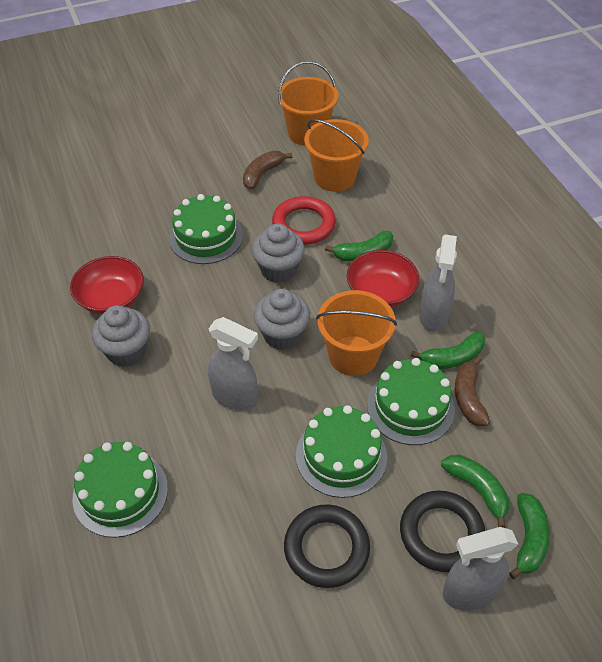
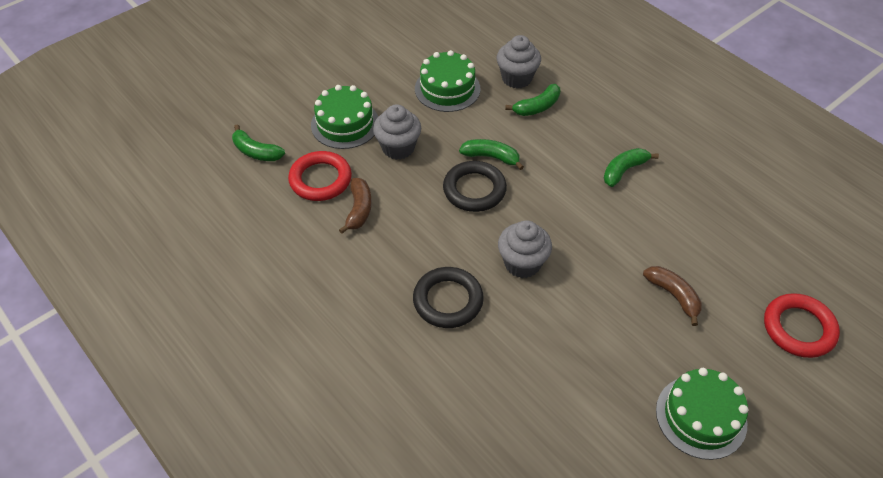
green cake: 4 -> 3
grey spray bottle: 3 -> 0
orange bucket: 3 -> 0
red bowl: 2 -> 0
red ring: 1 -> 2

